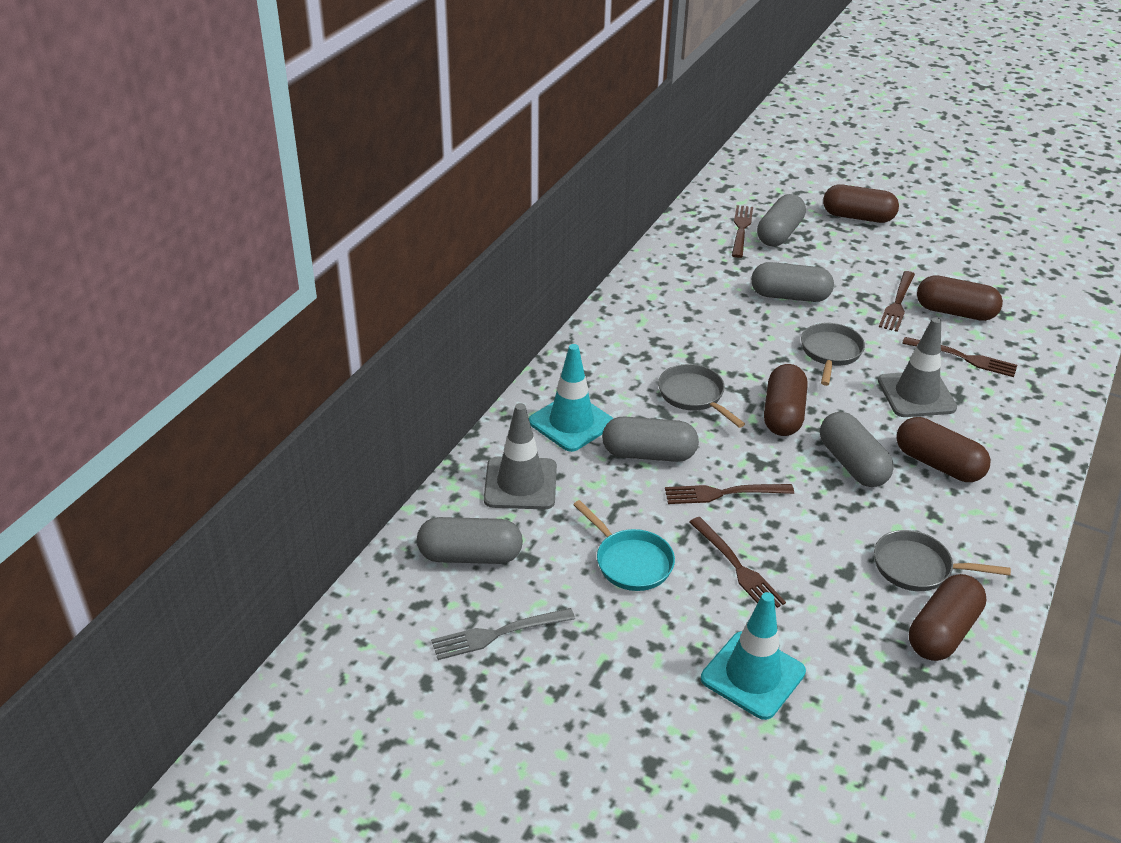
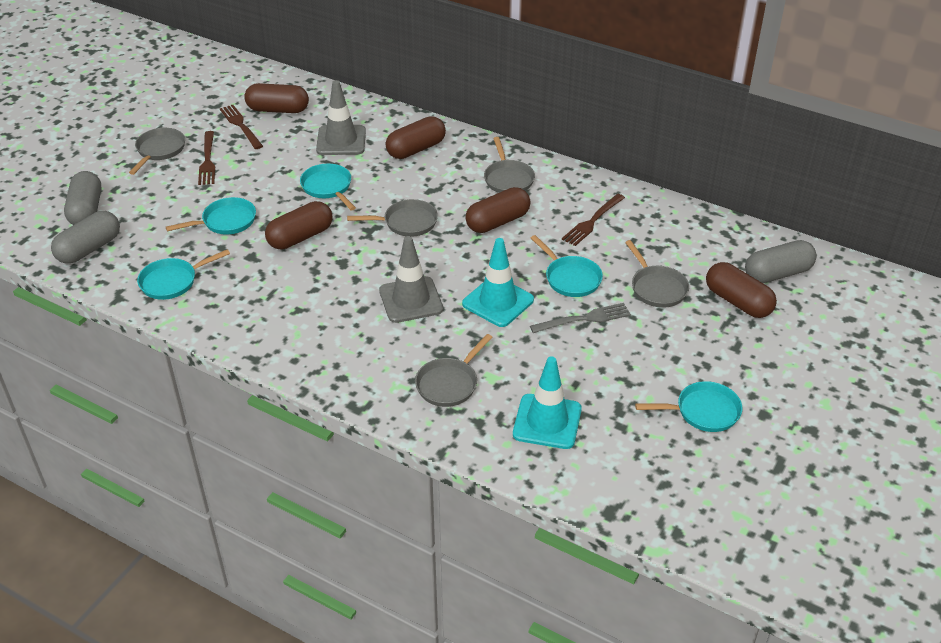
brown fork: 5 -> 3
grey capsule: 5 -> 3
grey pan: 3 -> 5
turquoise pan: 1 -> 5

